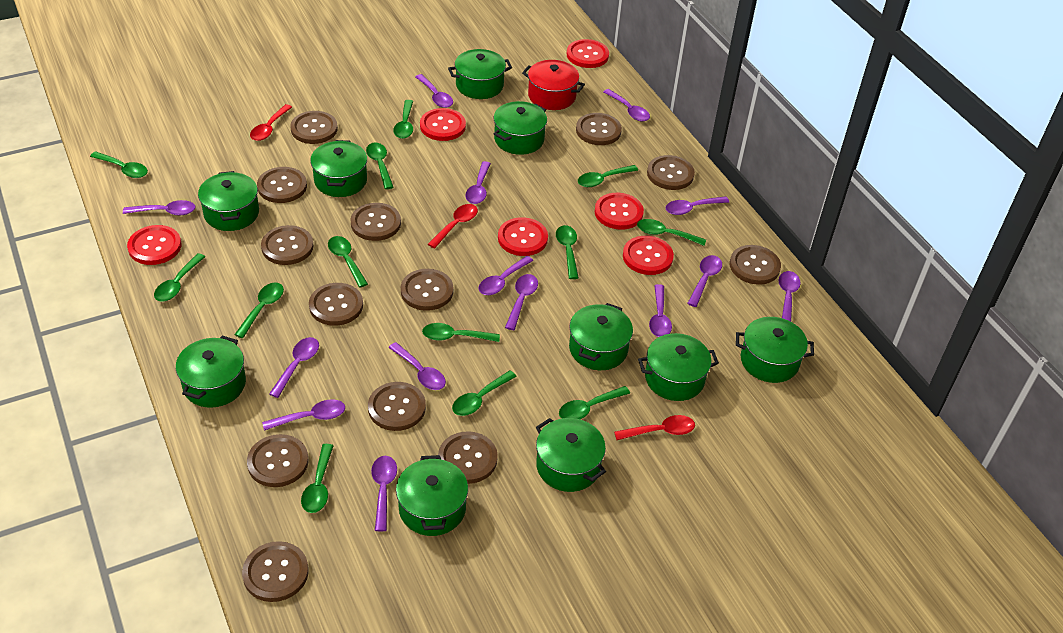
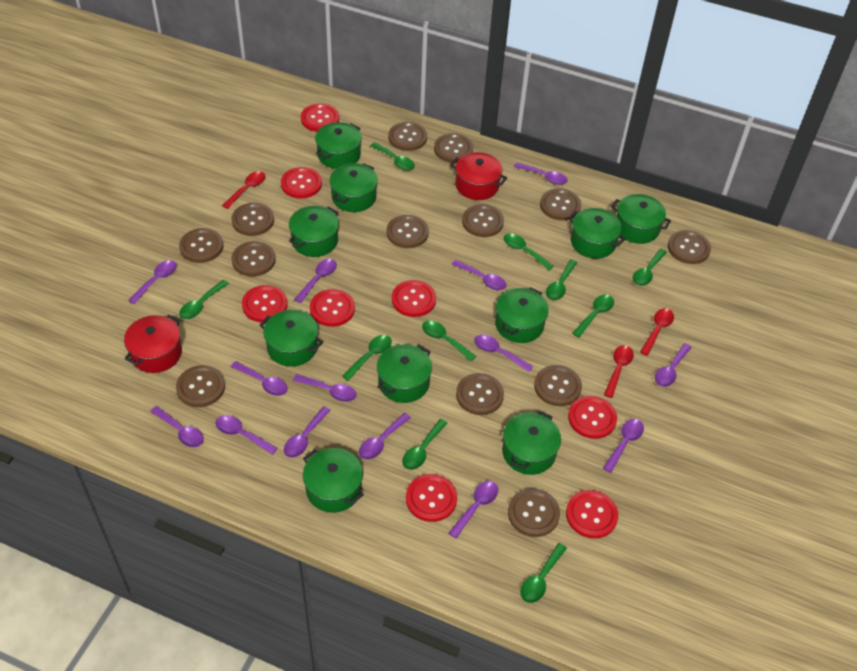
green spoon: 13 -> 10
red button: 6 -> 8
red pot: 1 -> 2

